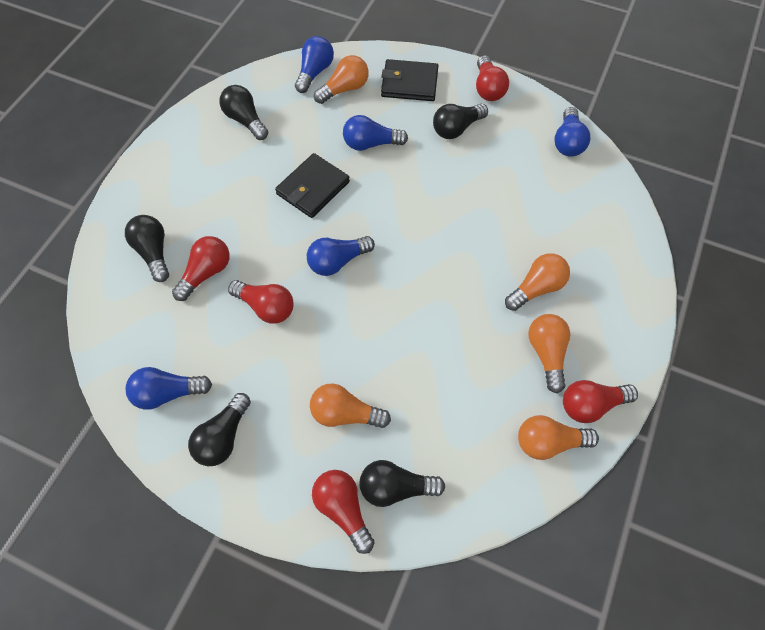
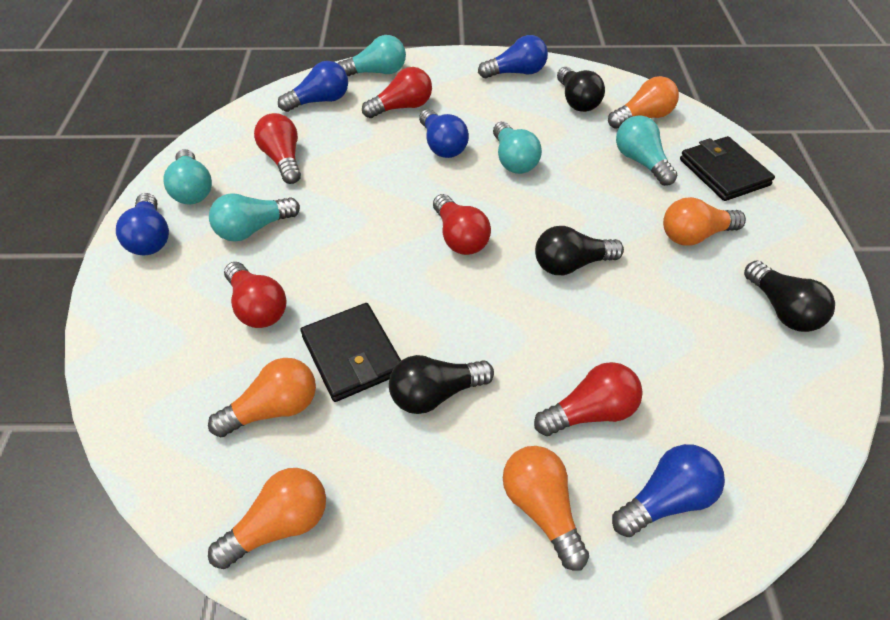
black light bulb: 5 -> 4
turquoise light bulb: 0 -> 5

